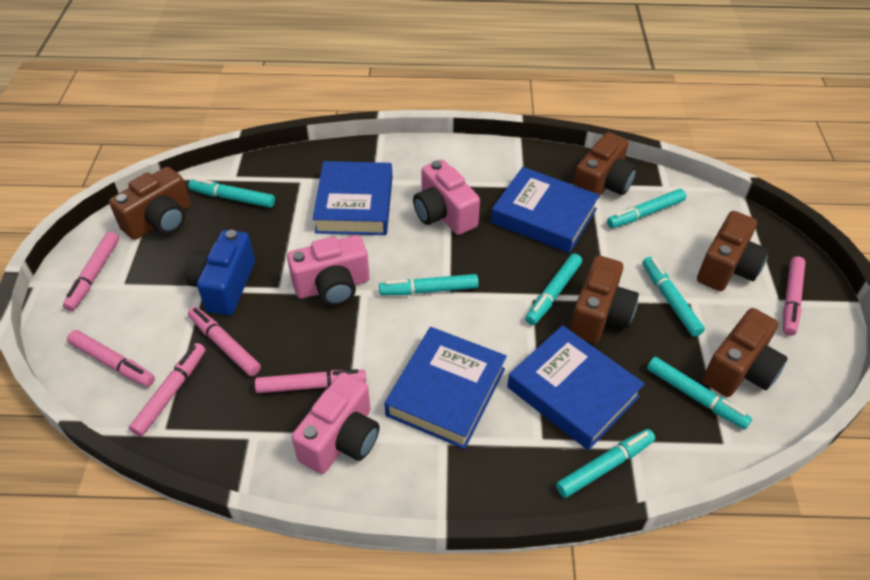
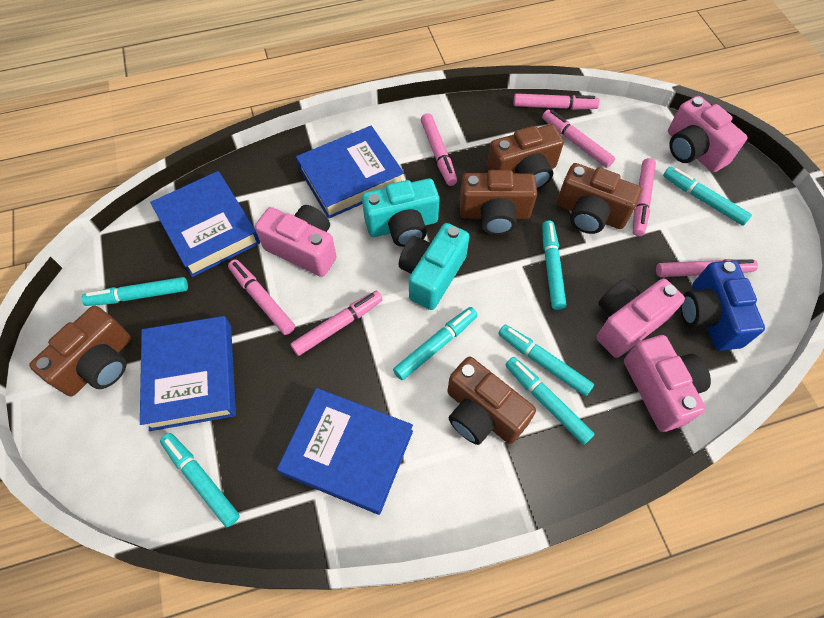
pink camera: 3 -> 4
pink marker: 6 -> 7
turquoise camera: 0 -> 2

